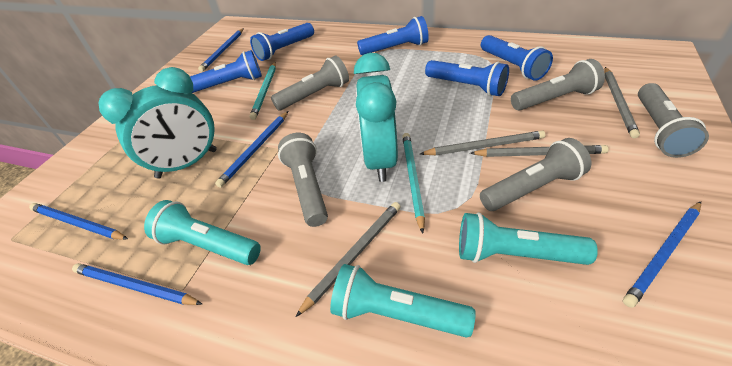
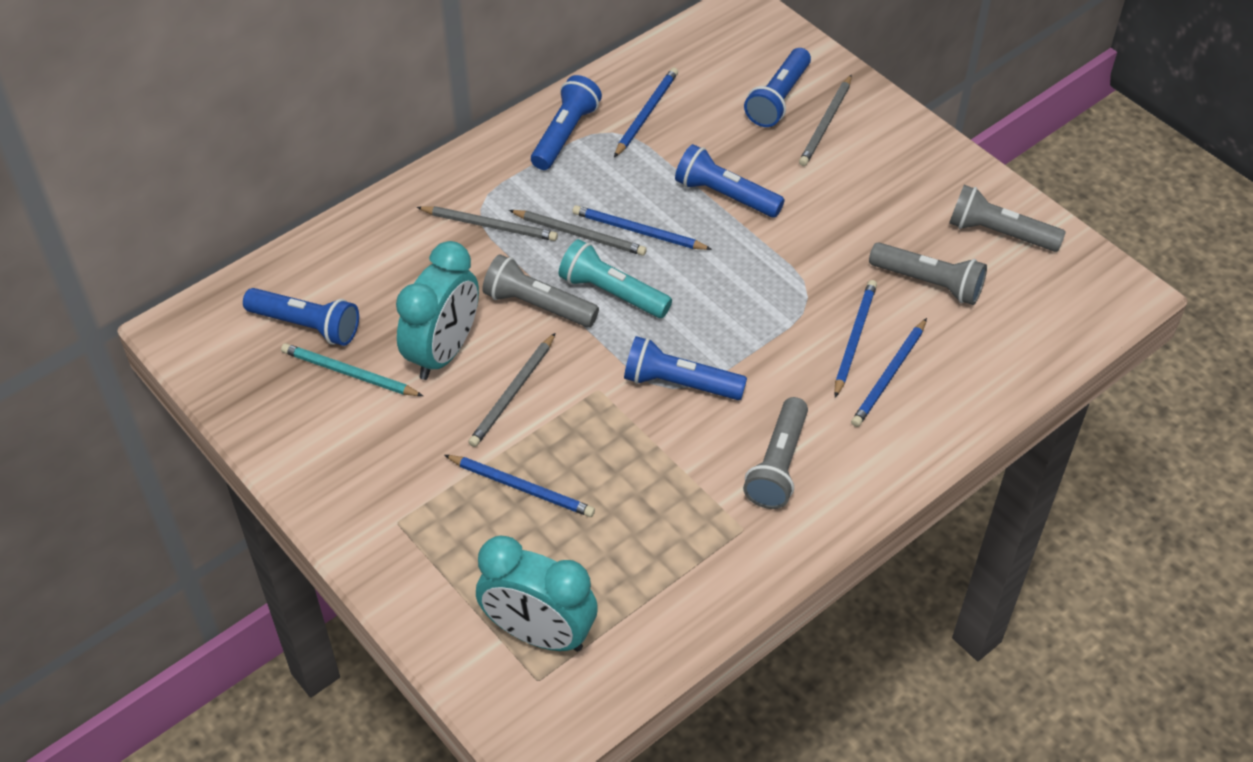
grey flashlight: 5 -> 4
turquoise flashlight: 3 -> 1
turquoise pencil: 2 -> 1

